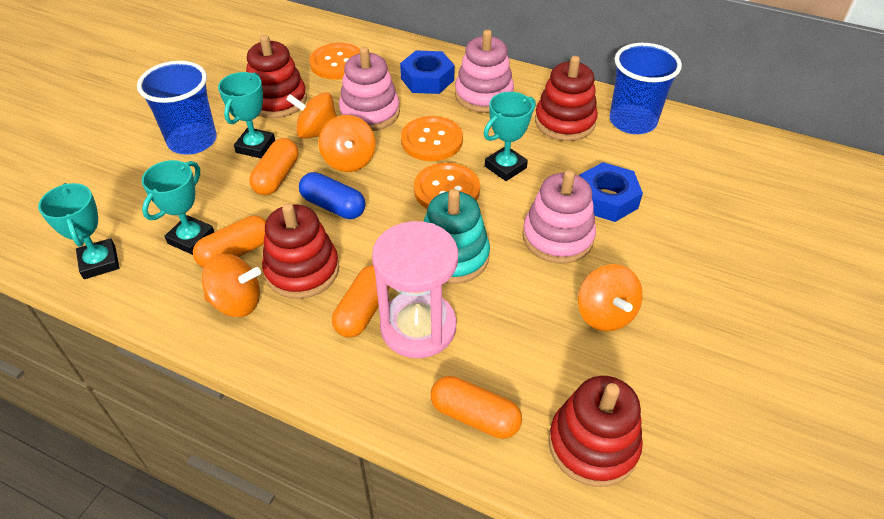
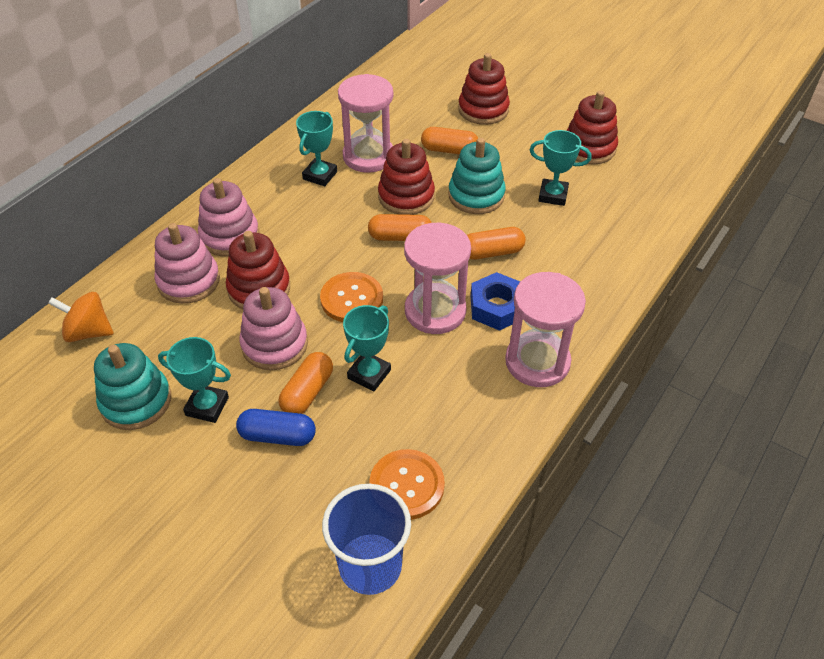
blue cup: 2 -> 1
blue nut: 2 -> 1
orange button: 3 -> 2
orange spinning top: 4 -> 1
pink hourglass: 1 -> 3
turquoise stacking toy: 1 -> 2

